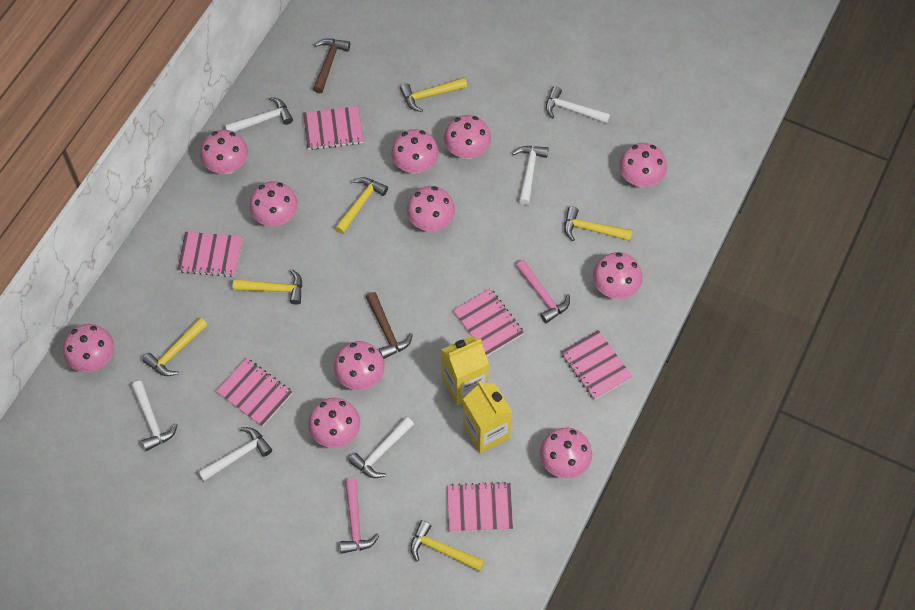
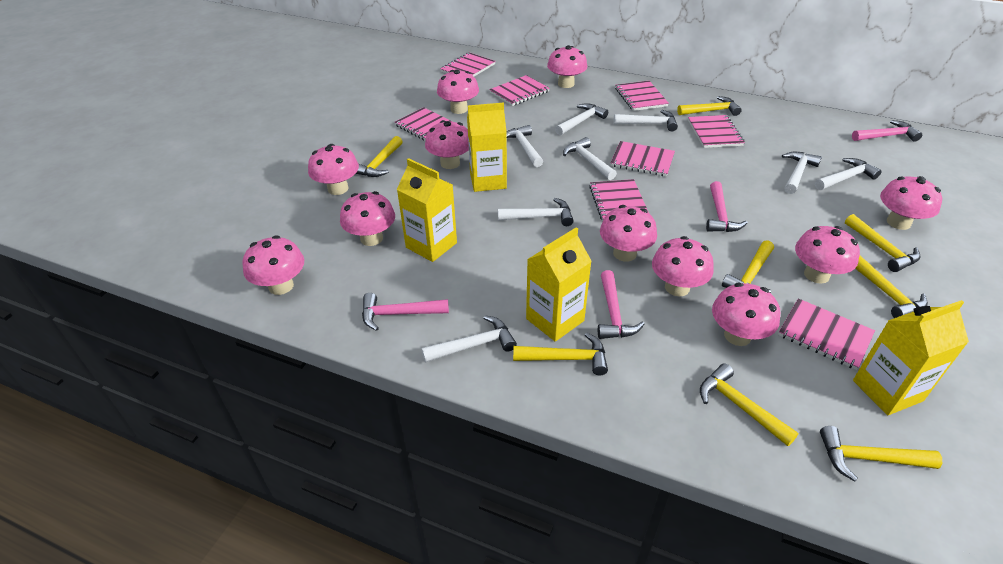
brown hammer: 2 -> 0
pink hammer: 2 -> 4
pink notebook: 6 -> 8
white hammer: 6 -> 8
yellow carton: 2 -> 4
yellow hammer: 6 -> 8

